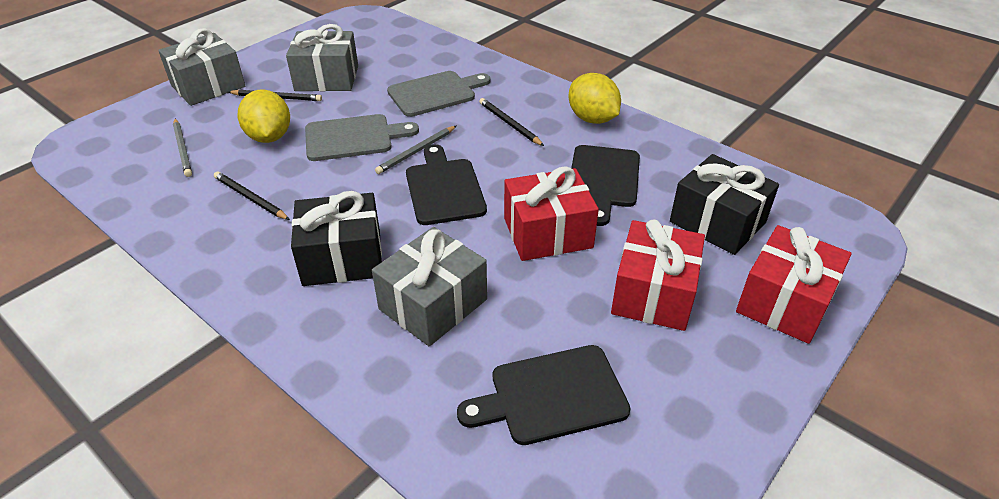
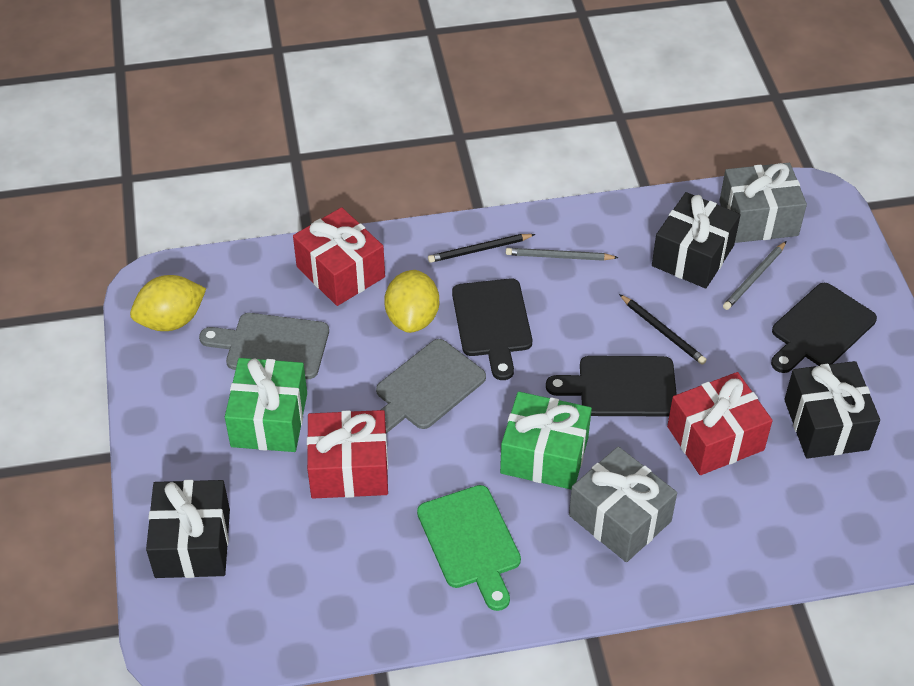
black gift: 2 -> 3
black pencil: 3 -> 2
green cutting board: 0 -> 1
green gift: 0 -> 2
grey gift: 3 -> 2

